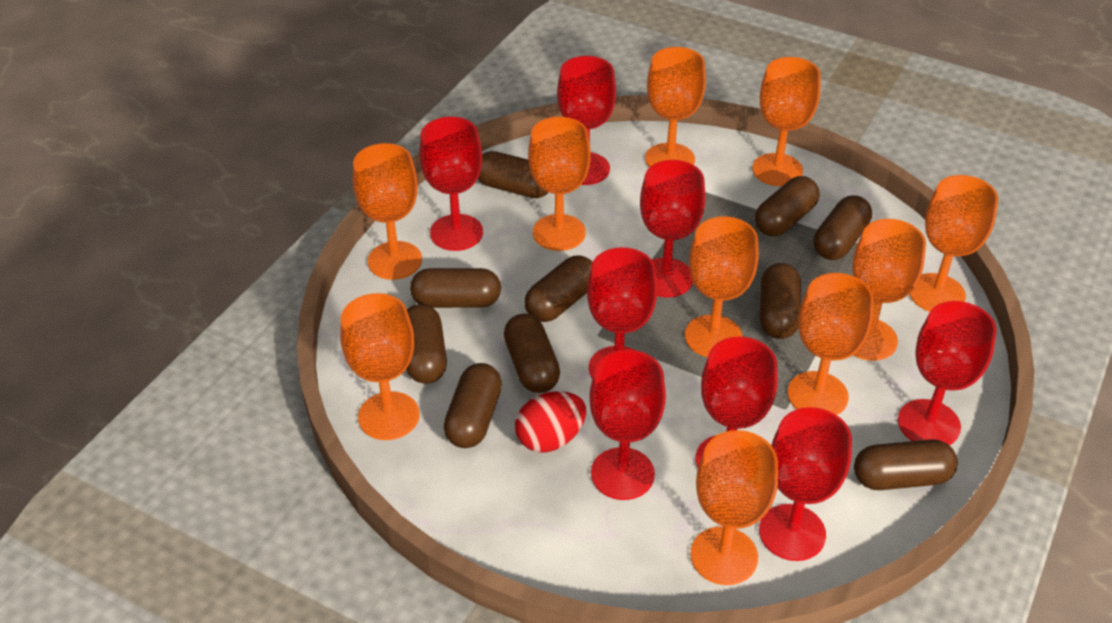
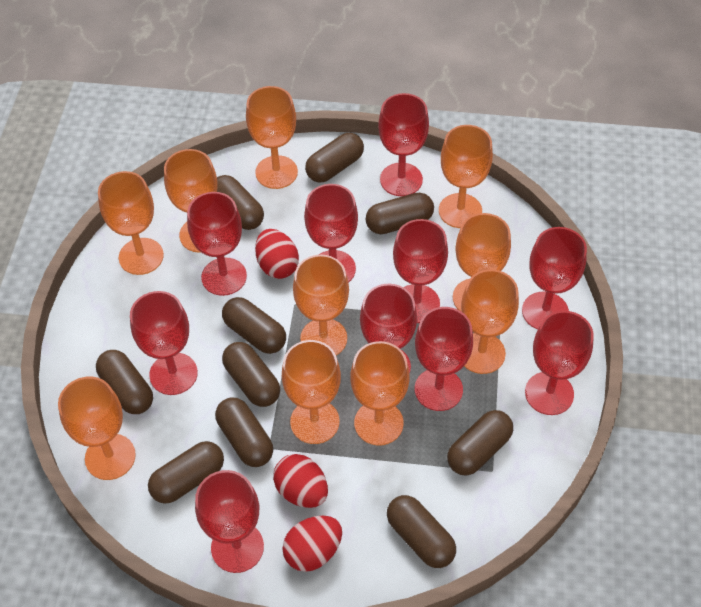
red egg: 1 -> 3
red goblet: 8 -> 10

